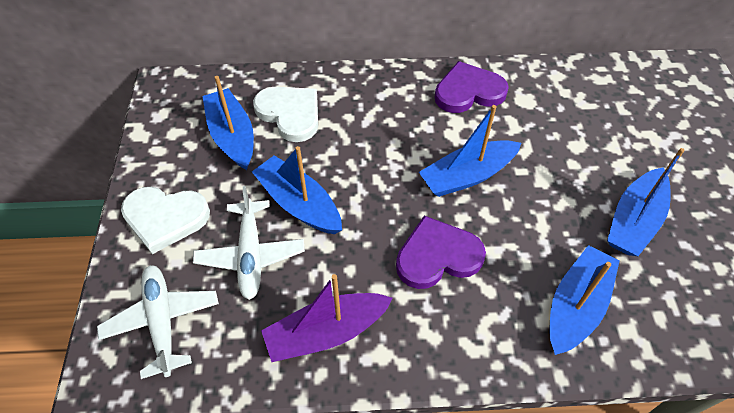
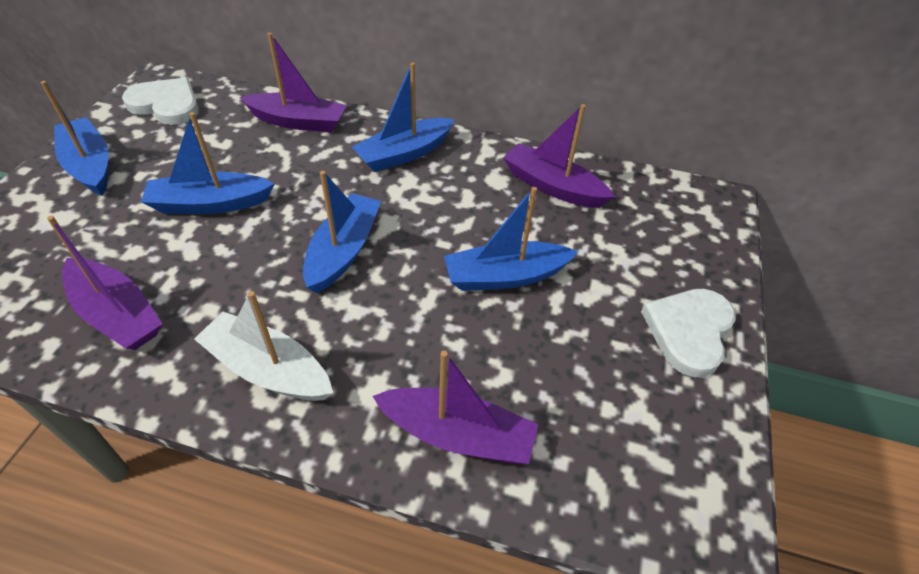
purple boat: 1 -> 4
purple heart: 2 -> 0
white boat: 0 -> 1
white plane: 2 -> 0

